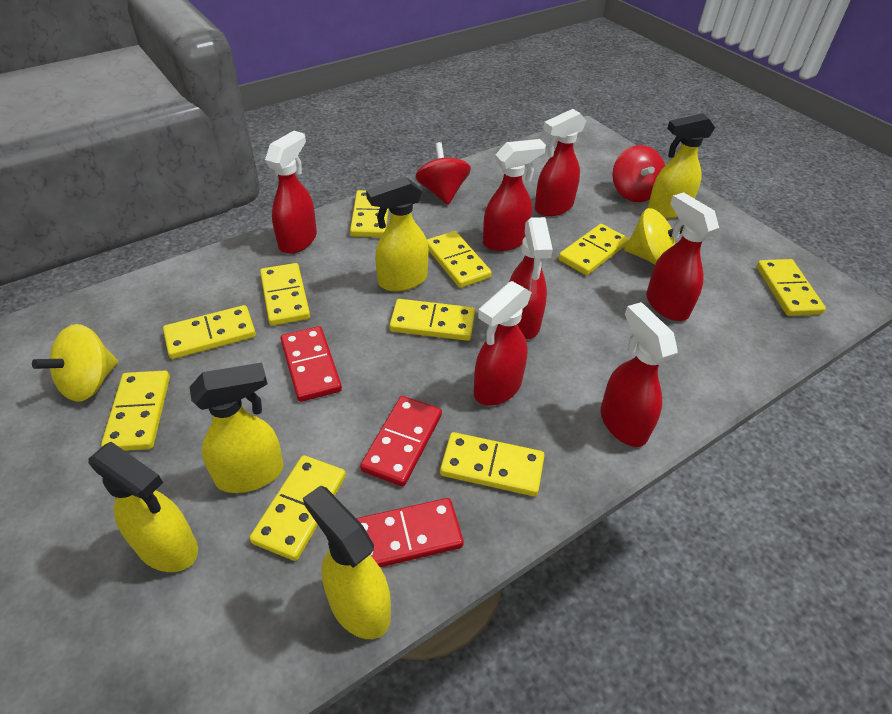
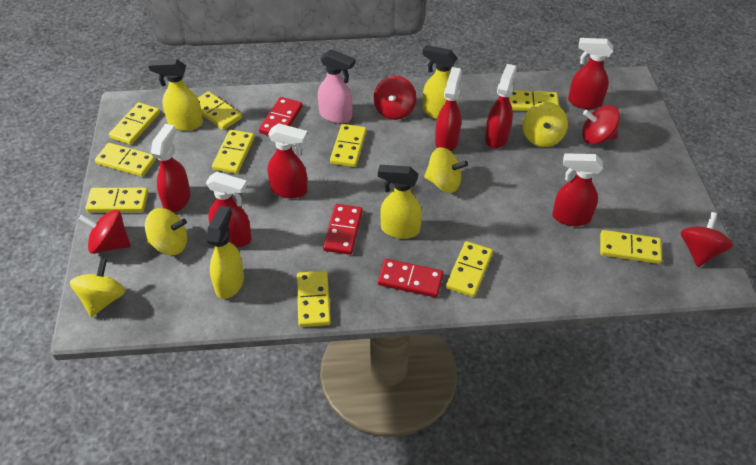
pink spray bottle: 0 -> 1
red spinning top: 2 -> 4
yellow spinning top: 2 -> 4
yellow spray bottle: 5 -> 4

